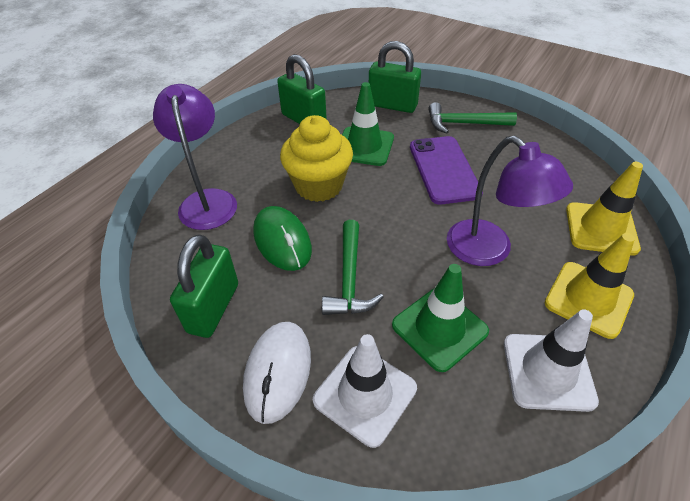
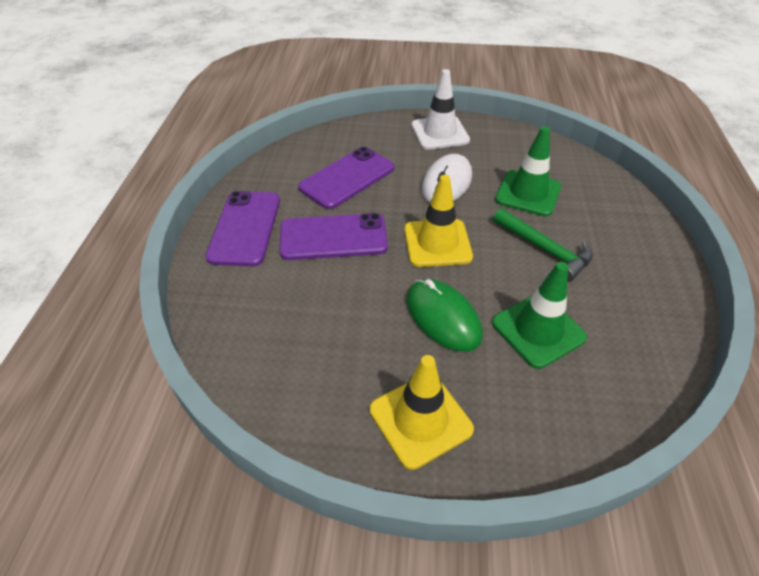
green hammer: 2 -> 1
green padlock: 3 -> 0
purple lamp: 2 -> 0
purple phone: 1 -> 3
white traffic cone: 2 -> 1
yellow cupcake: 1 -> 0

